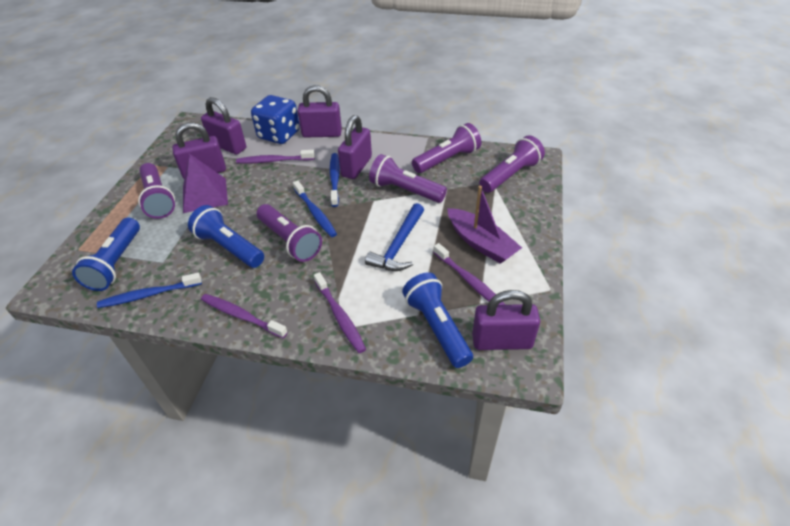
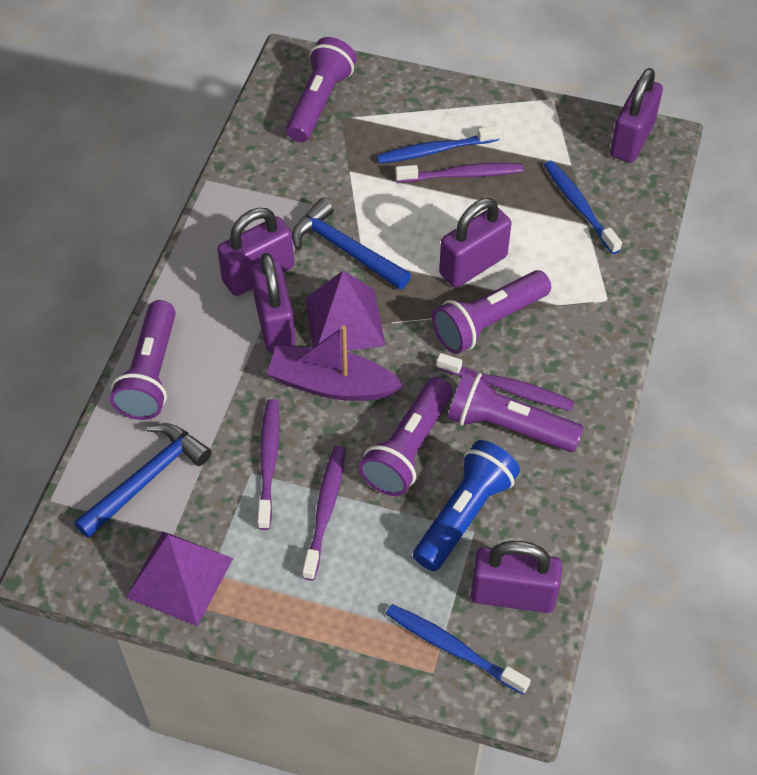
blue dice: 1 -> 0
blue flashlight: 3 -> 1
blue hammer: 1 -> 2
purple pyramid: 1 -> 2

